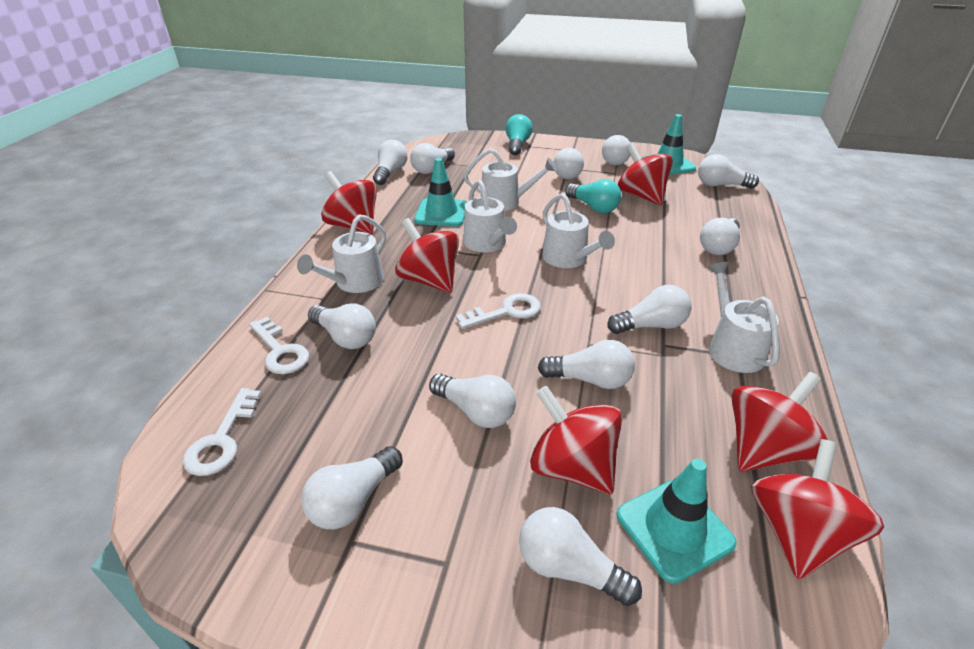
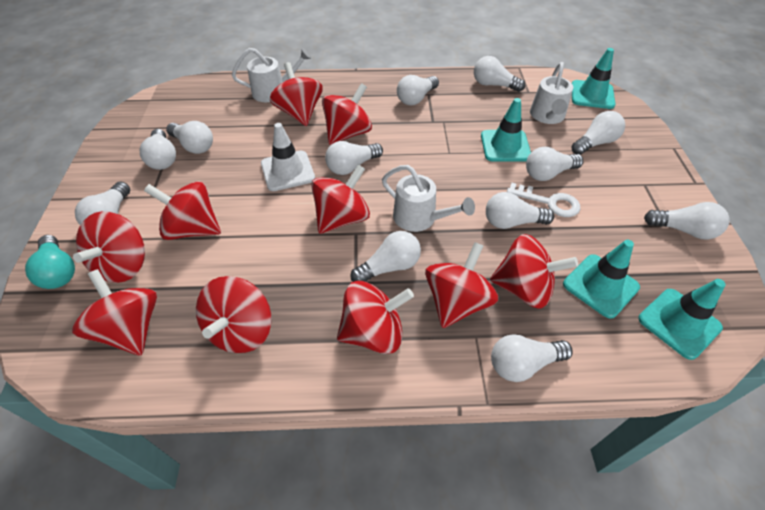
red spinning top: 6 -> 10
turquoise light bulb: 2 -> 1
turquoise traffic cone: 3 -> 4
white key: 3 -> 1
white traffic cone: 0 -> 1
white watering can: 5 -> 3

